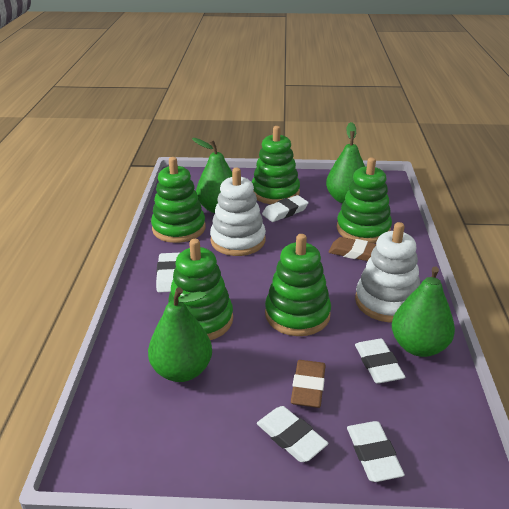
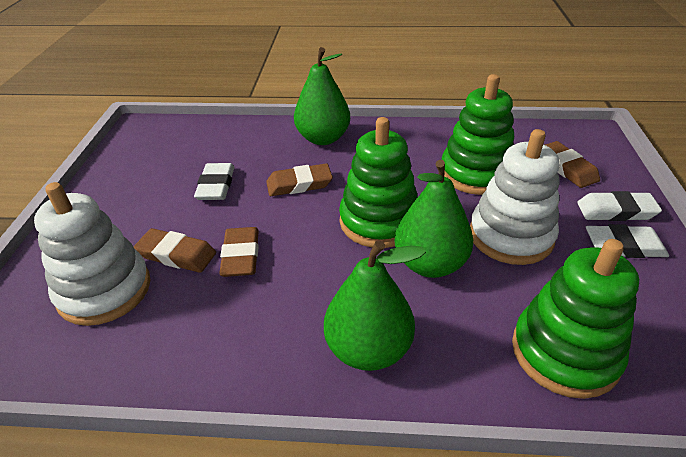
brown eraser: 2 -> 4
green pear: 4 -> 3
green stacking toy: 5 -> 3
white eraser: 5 -> 3

